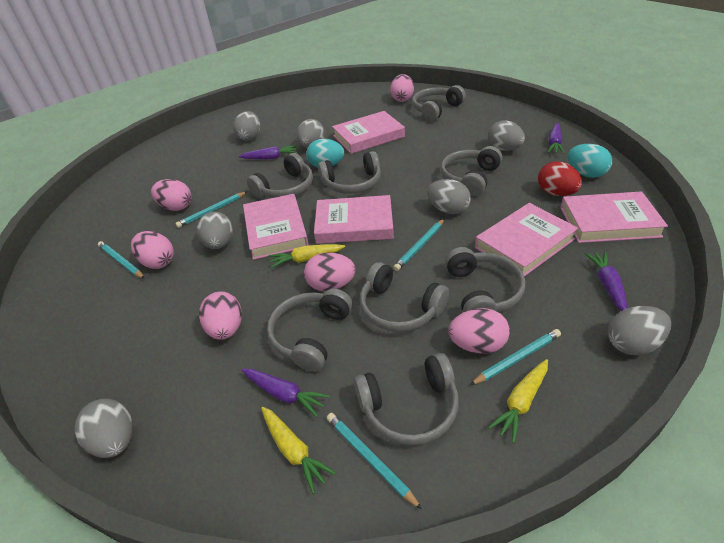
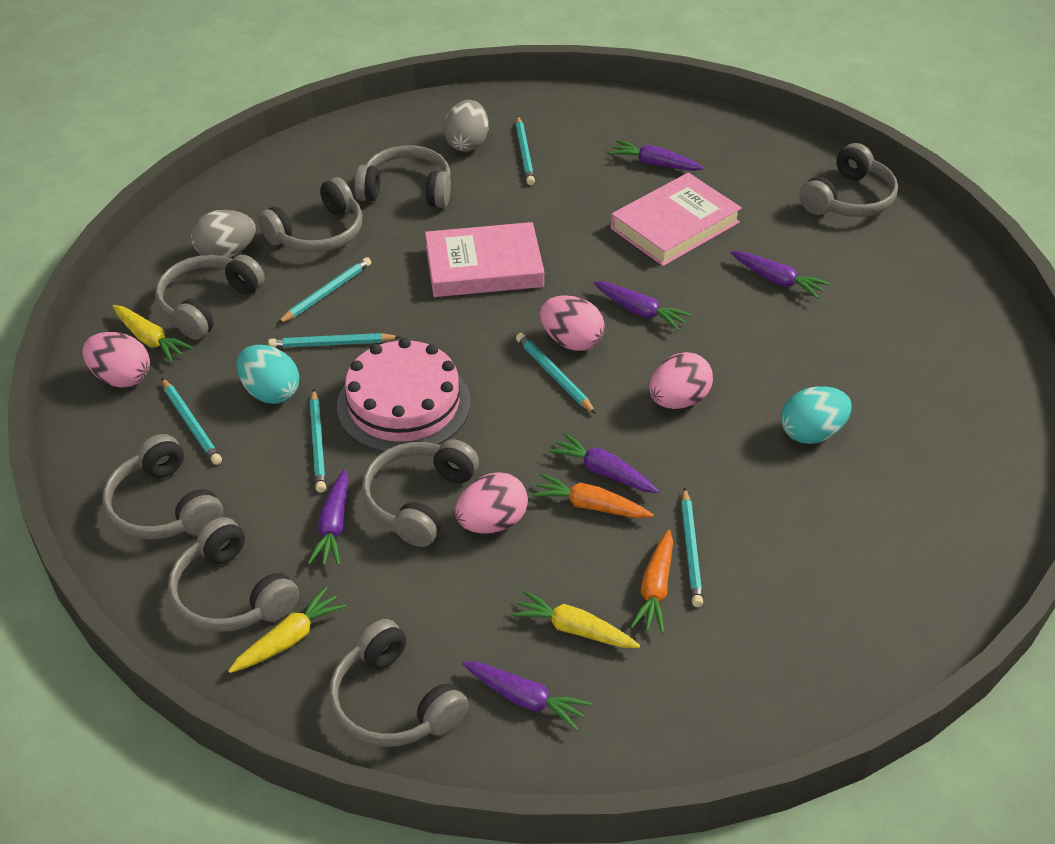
grey egg: 7 -> 2
orange carrot: 0 -> 2
pink book: 5 -> 2
pink cake: 0 -> 1
pink egg: 6 -> 4
purple carrot: 4 -> 6
red egg: 1 -> 0
turquoise pencil: 5 -> 7

